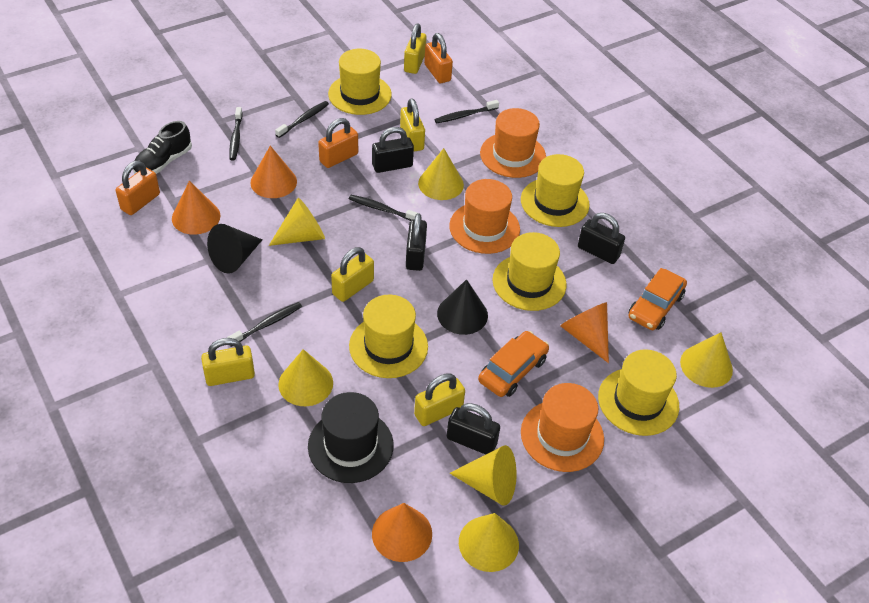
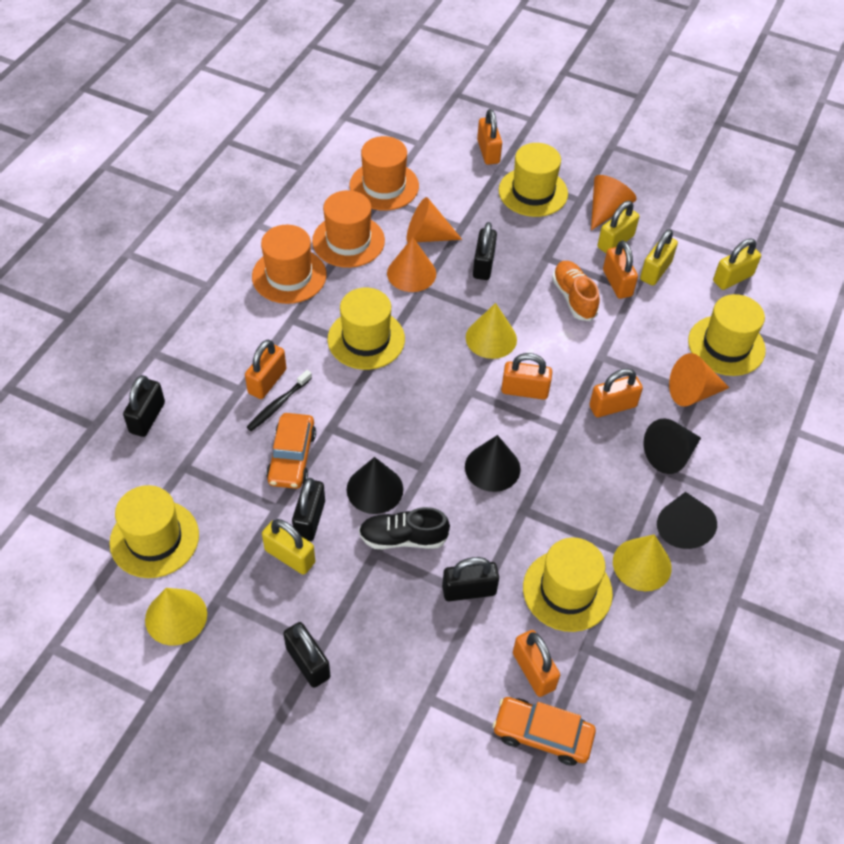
black cone: 2 -> 4
black hat: 1 -> 0
black padlock: 4 -> 5
black toothbrush: 5 -> 1
orange padlock: 3 -> 6
orange shoe: 0 -> 1
yellow cone: 6 -> 3
yellow padlock: 5 -> 4

